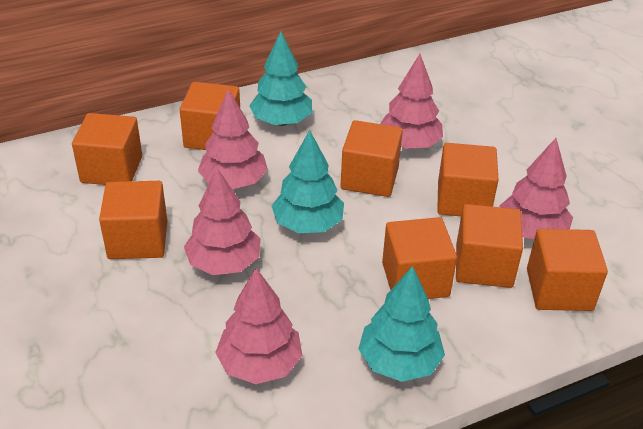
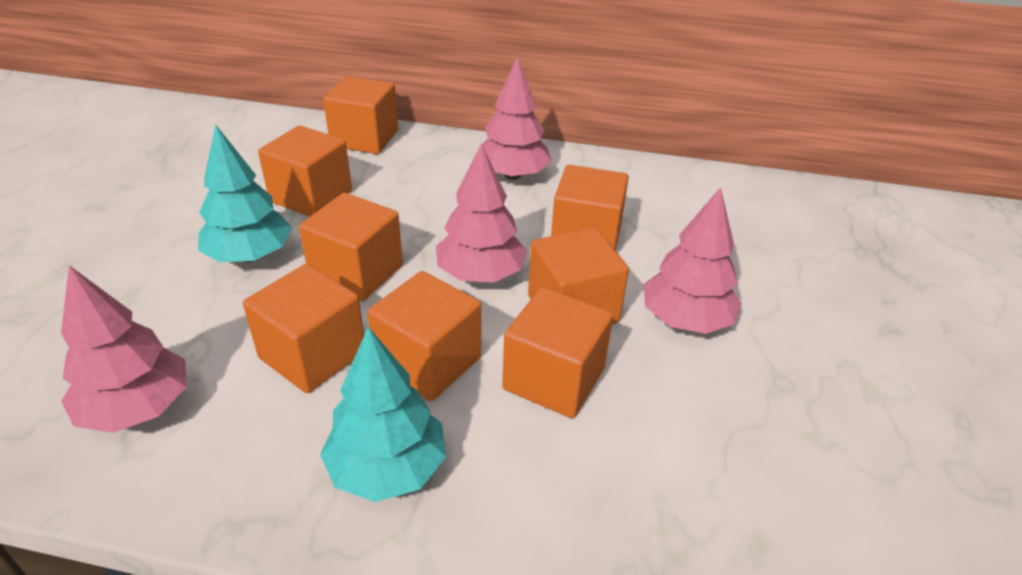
pink tree: 5 -> 4
turquoise tree: 3 -> 2

